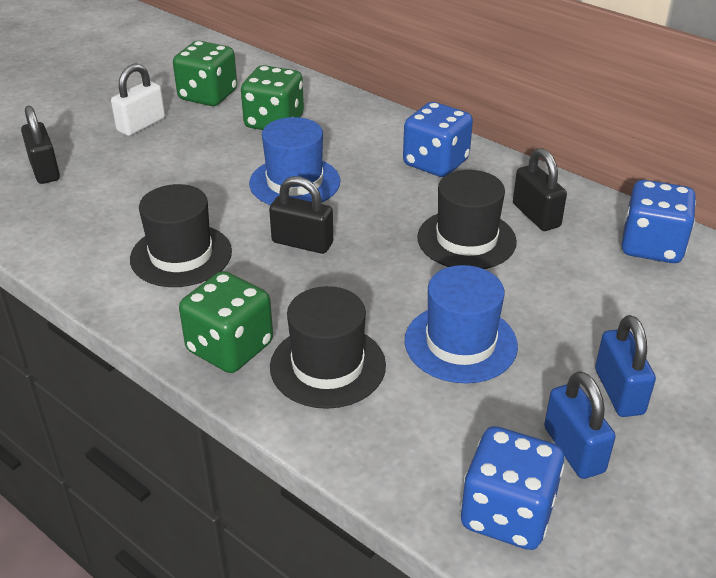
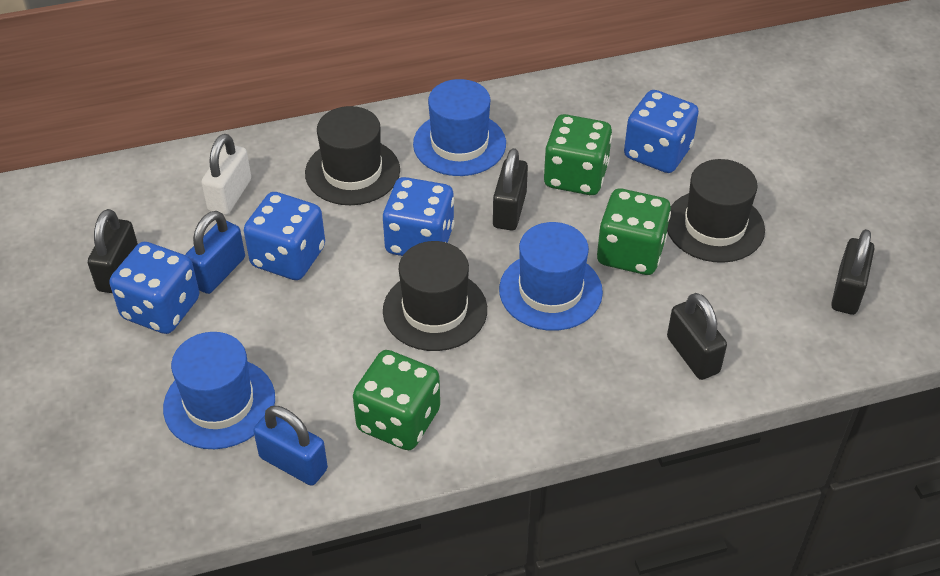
black padlock: 3 -> 4
blue dice: 3 -> 4
blue hat: 2 -> 3

